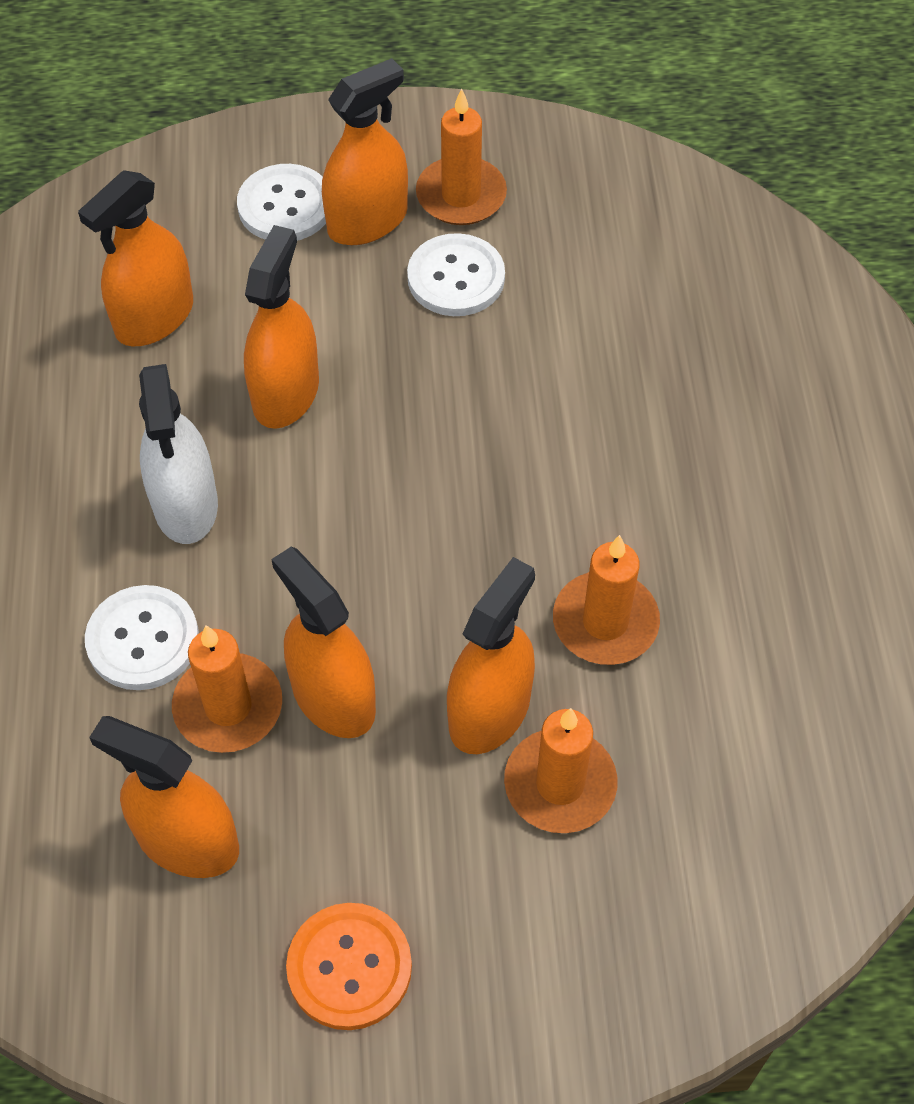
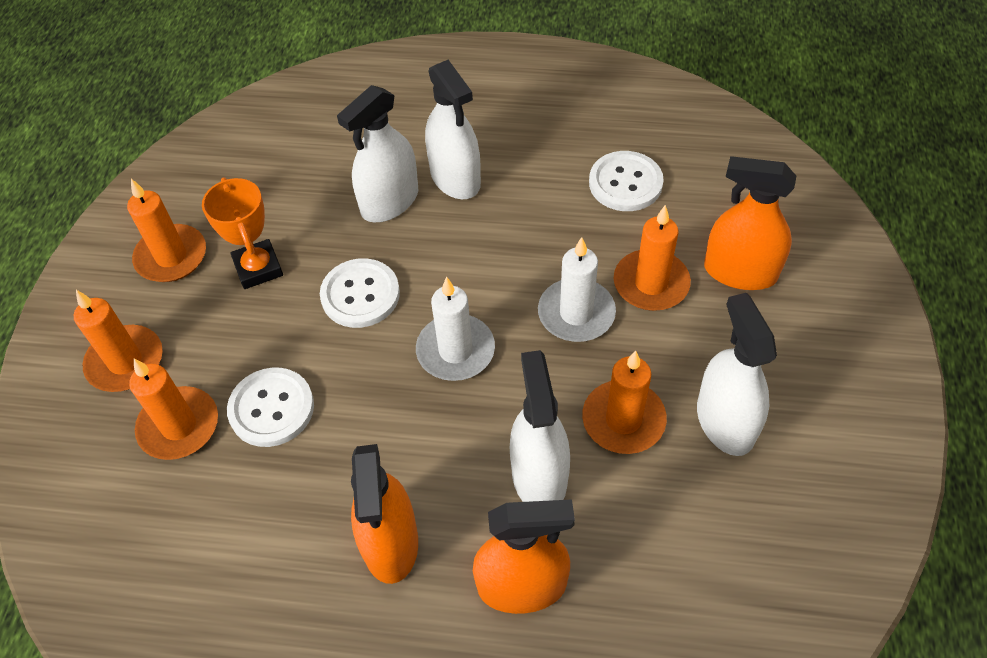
orange button: 1 -> 0
orange candle: 4 -> 5
orange spray bottle: 6 -> 3
orange trophy: 0 -> 1
white candle: 0 -> 2
white spray bottle: 1 -> 4

